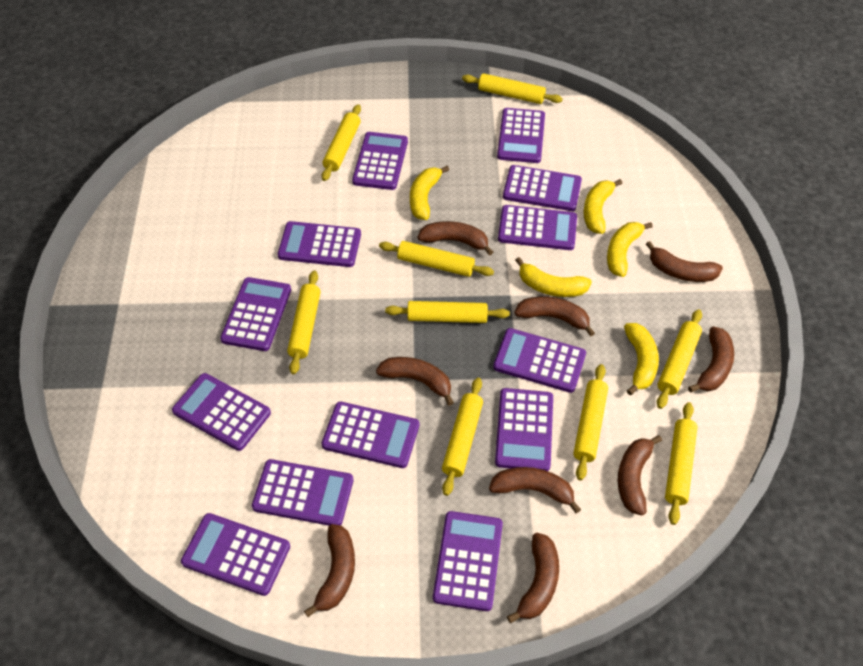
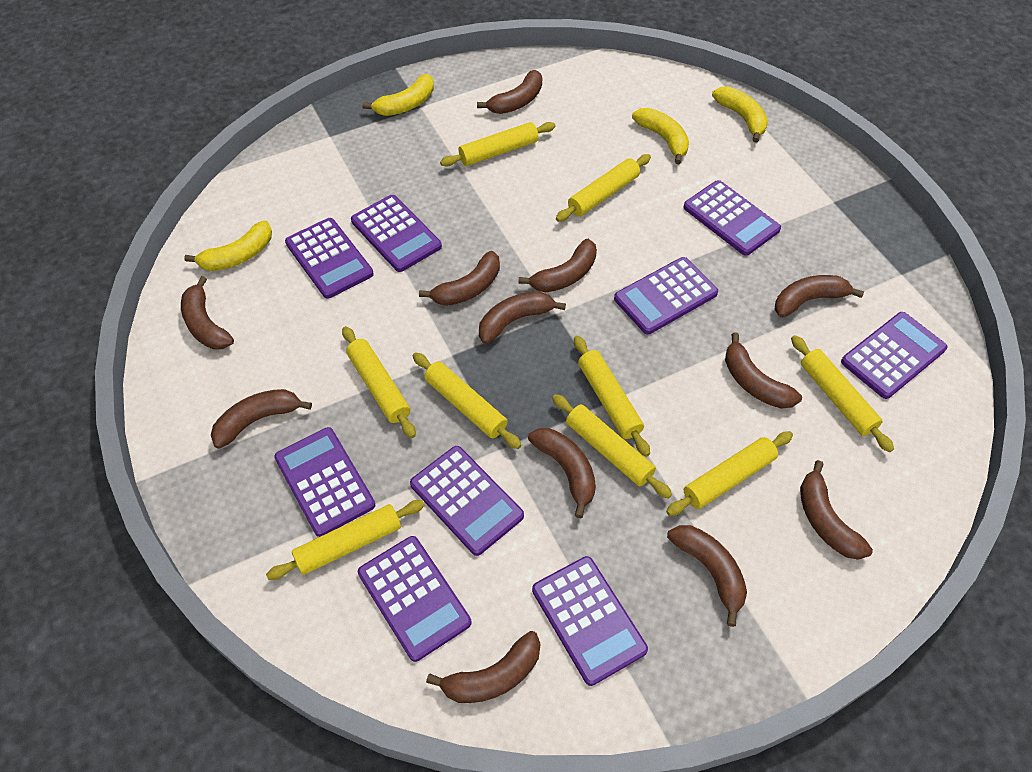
brown banana: 9 -> 12
purple calculator: 13 -> 9
yellow banana: 5 -> 4

